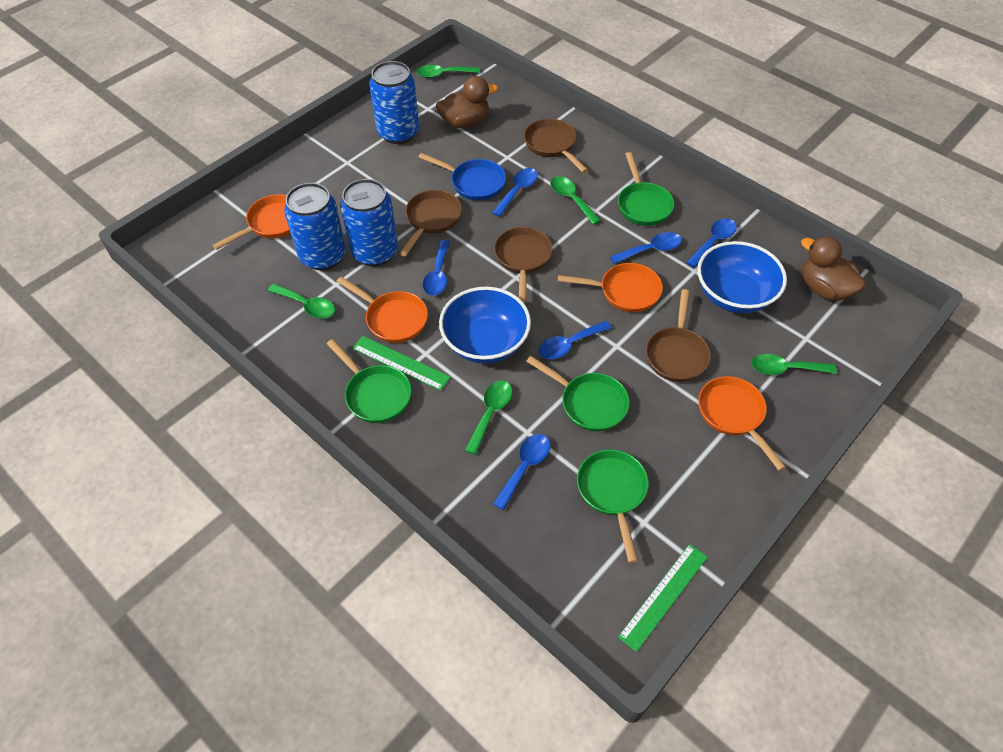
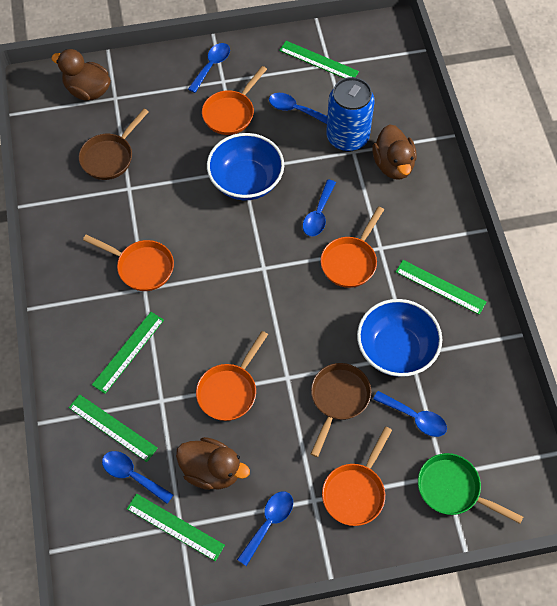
blue can: 3 -> 1
blue pan: 1 -> 0
brown duck: 2 -> 3
brown pan: 4 -> 2
green pan: 4 -> 1
green ruler: 2 -> 5
green spoon: 5 -> 0
orange pan: 4 -> 5

